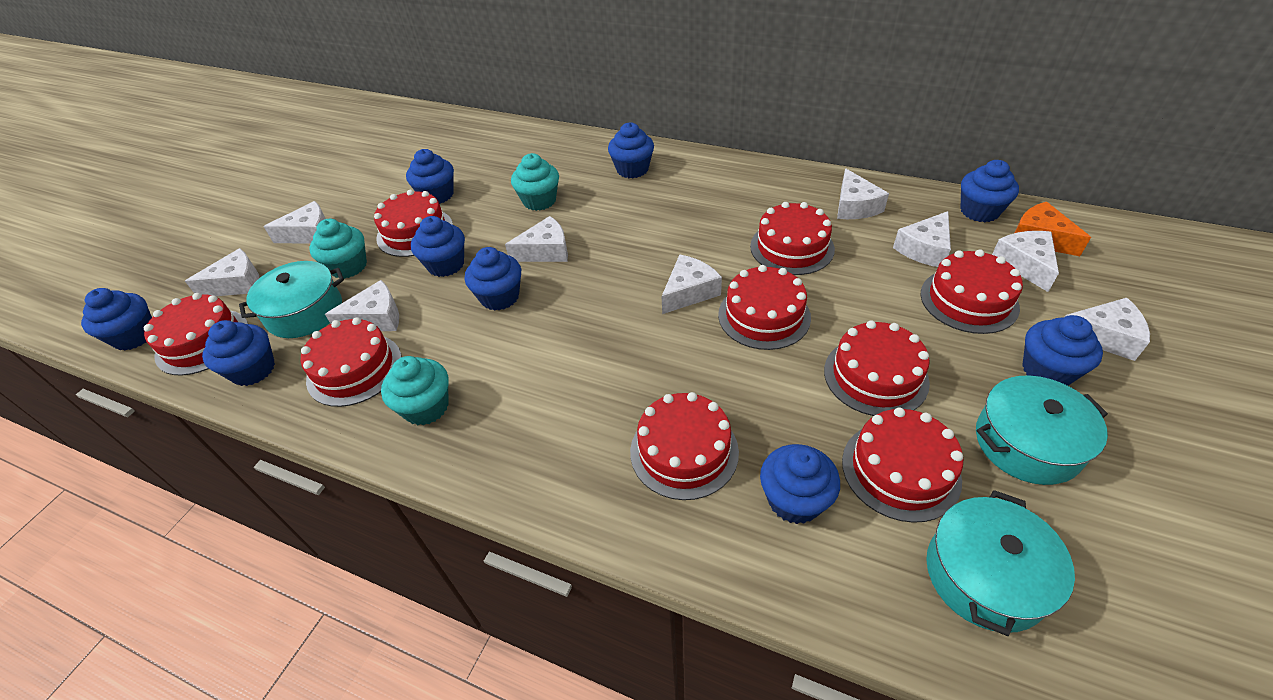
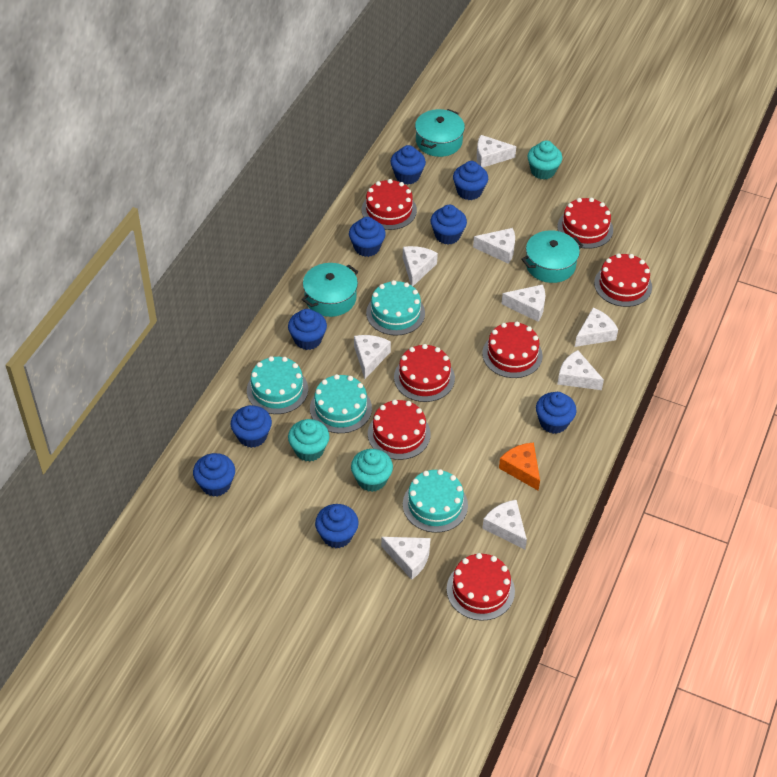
red cake: 9 -> 7
turquoise cake: 0 -> 4

